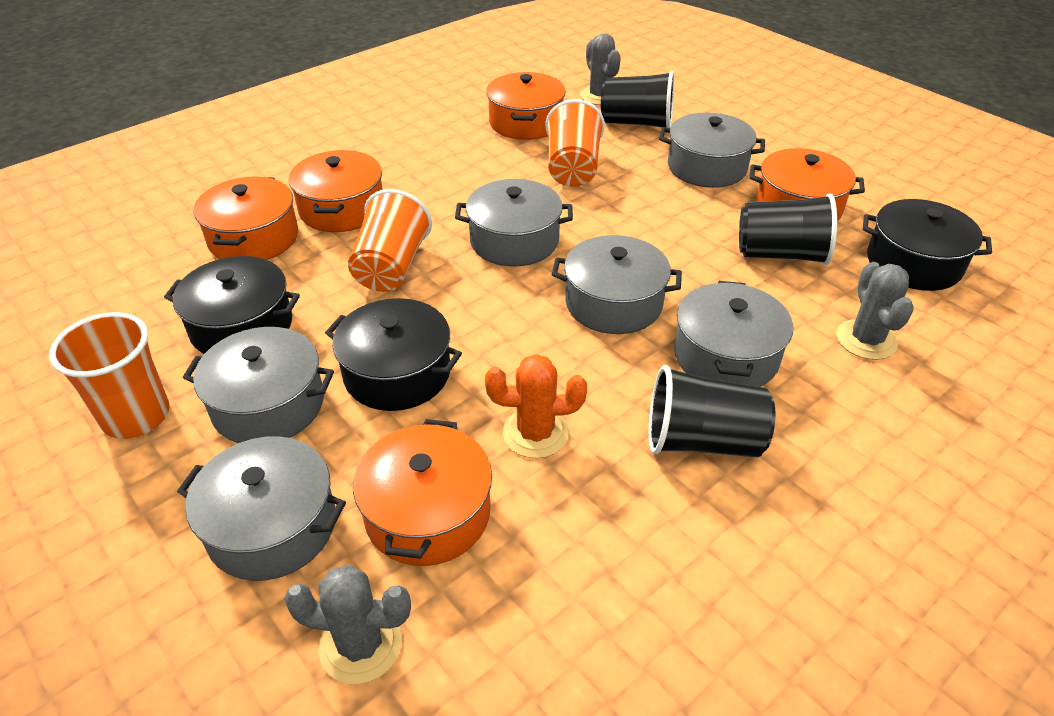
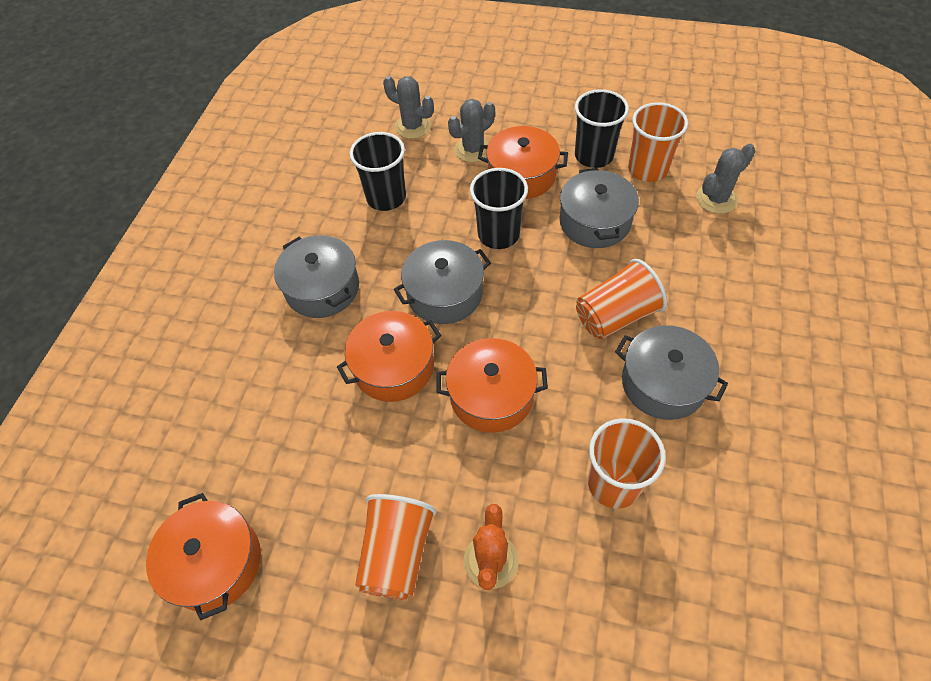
black pot: 3 -> 0
grey pot: 6 -> 4
orange cup: 3 -> 4
orange pot: 5 -> 4

